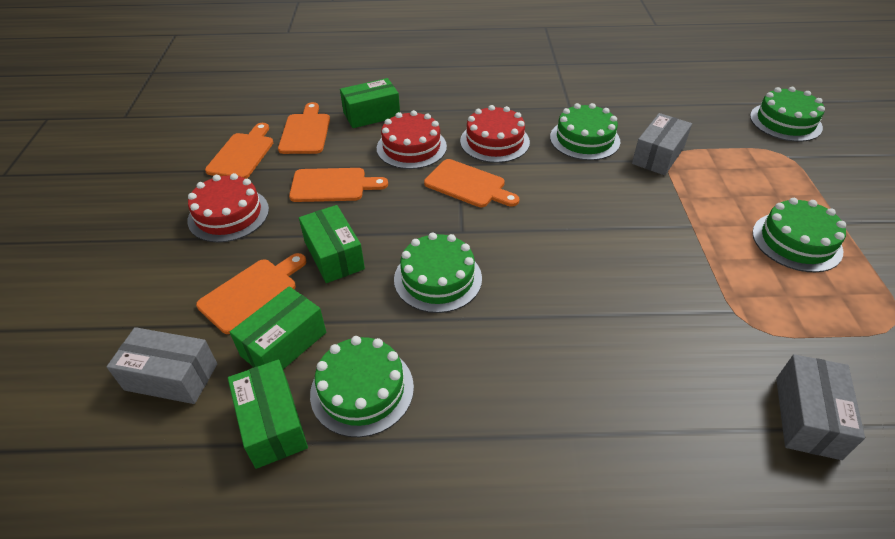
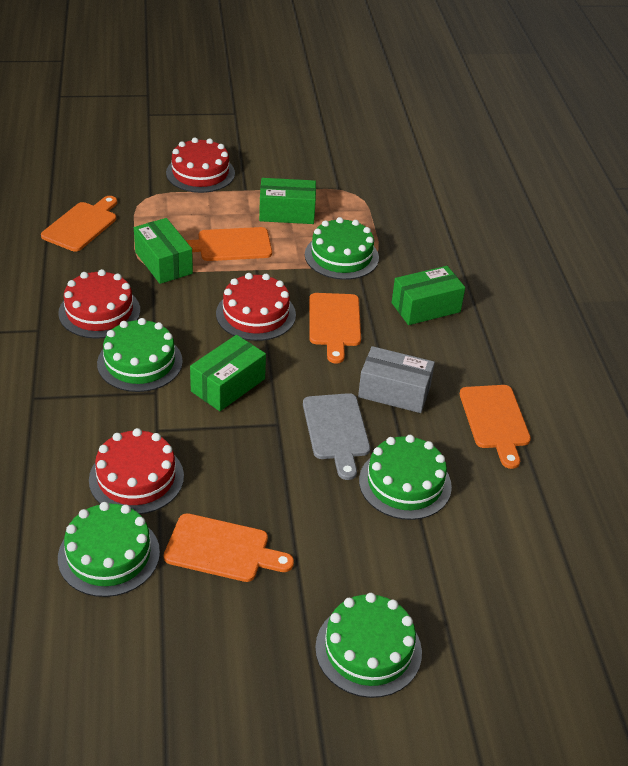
grey box: 3 -> 1
grey cutting board: 0 -> 1
red cake: 3 -> 4

